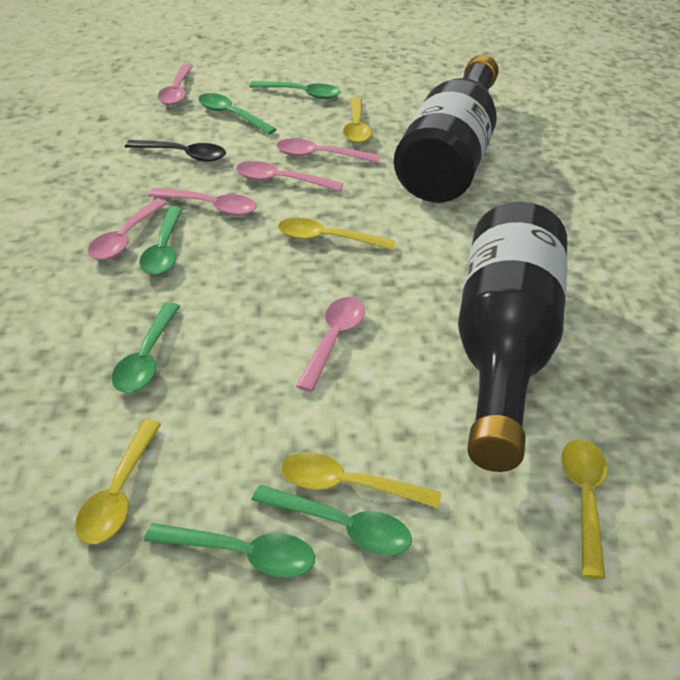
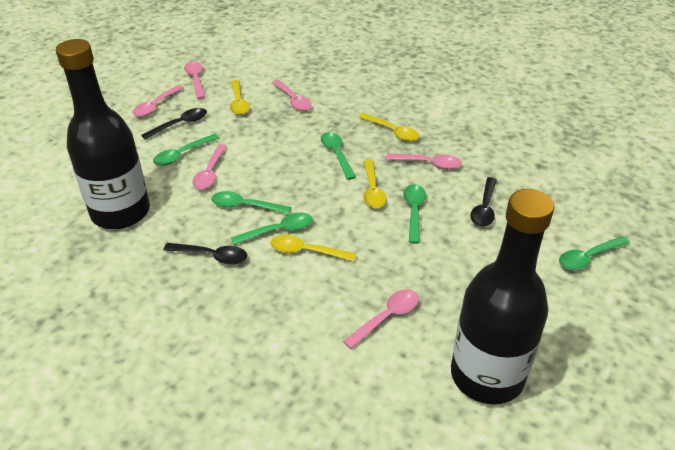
black spoon: 1 -> 3
yellow spoon: 5 -> 4

